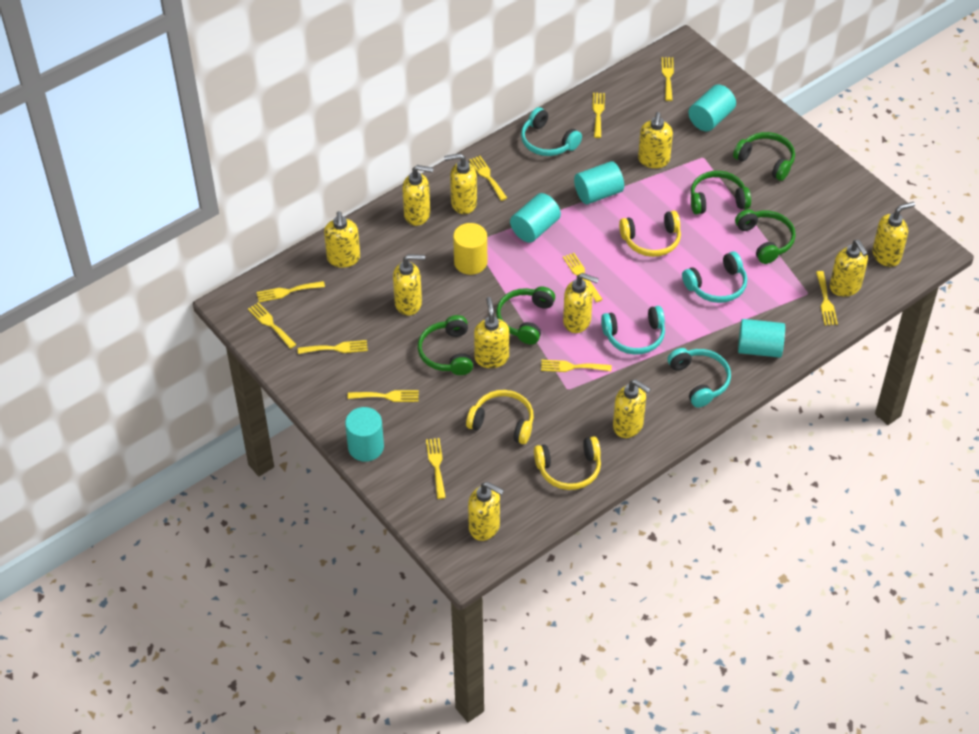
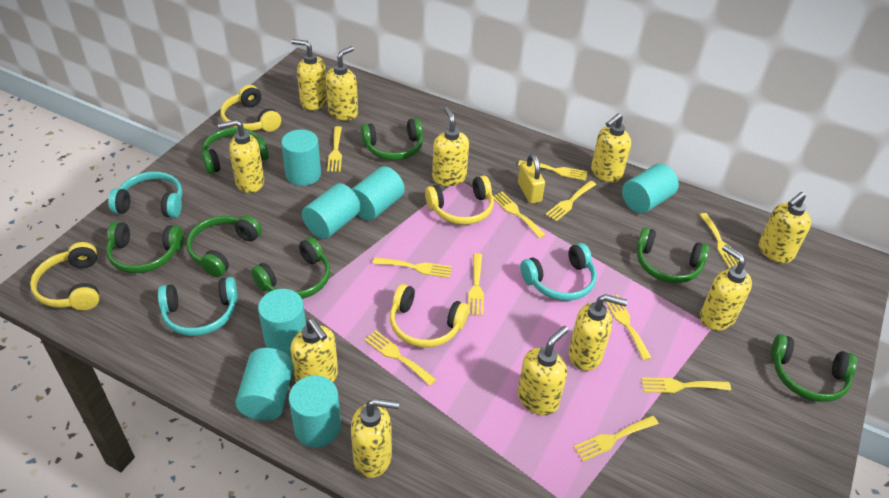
green headphones: 5 -> 7
turquoise cylinder: 5 -> 7
turquoise headphones: 4 -> 3
yellow cylinder: 1 -> 0
yellow headphones: 3 -> 4
yellow padlock: 0 -> 1

